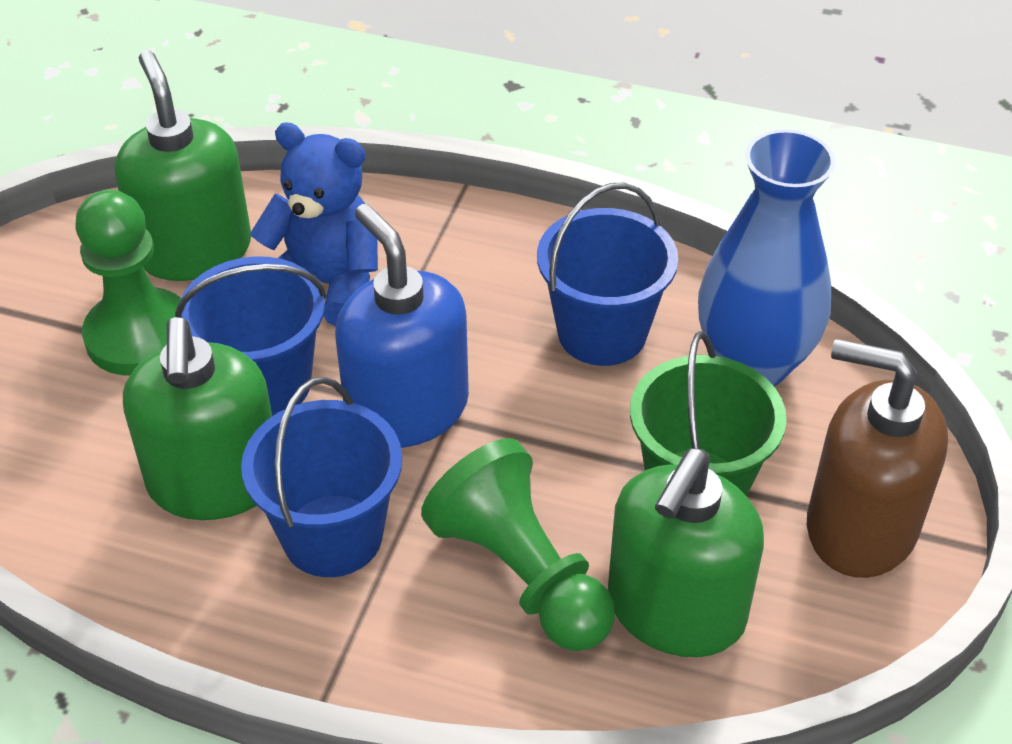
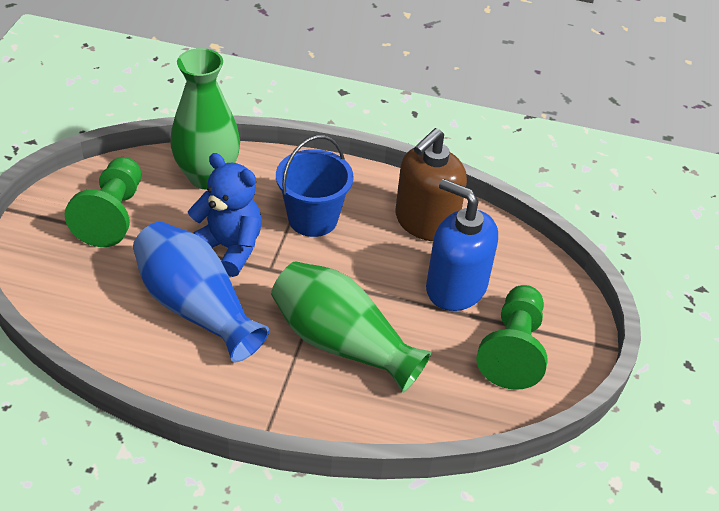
blue bucket: 3 -> 1
green bucket: 1 -> 0
green soap dispenser: 3 -> 0
green vase: 0 -> 2

